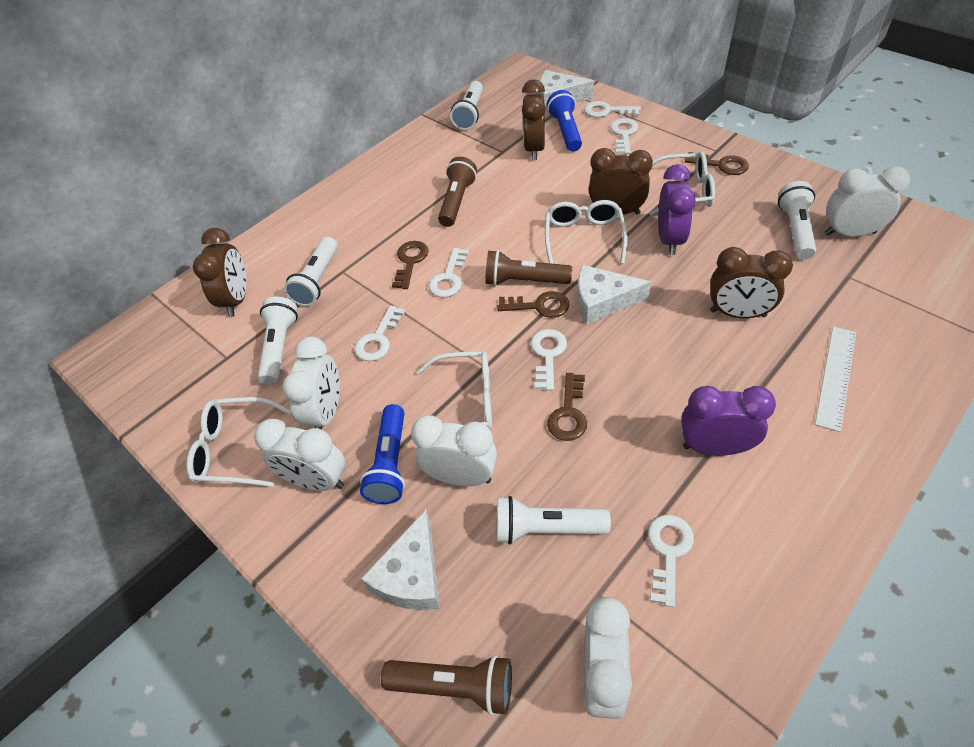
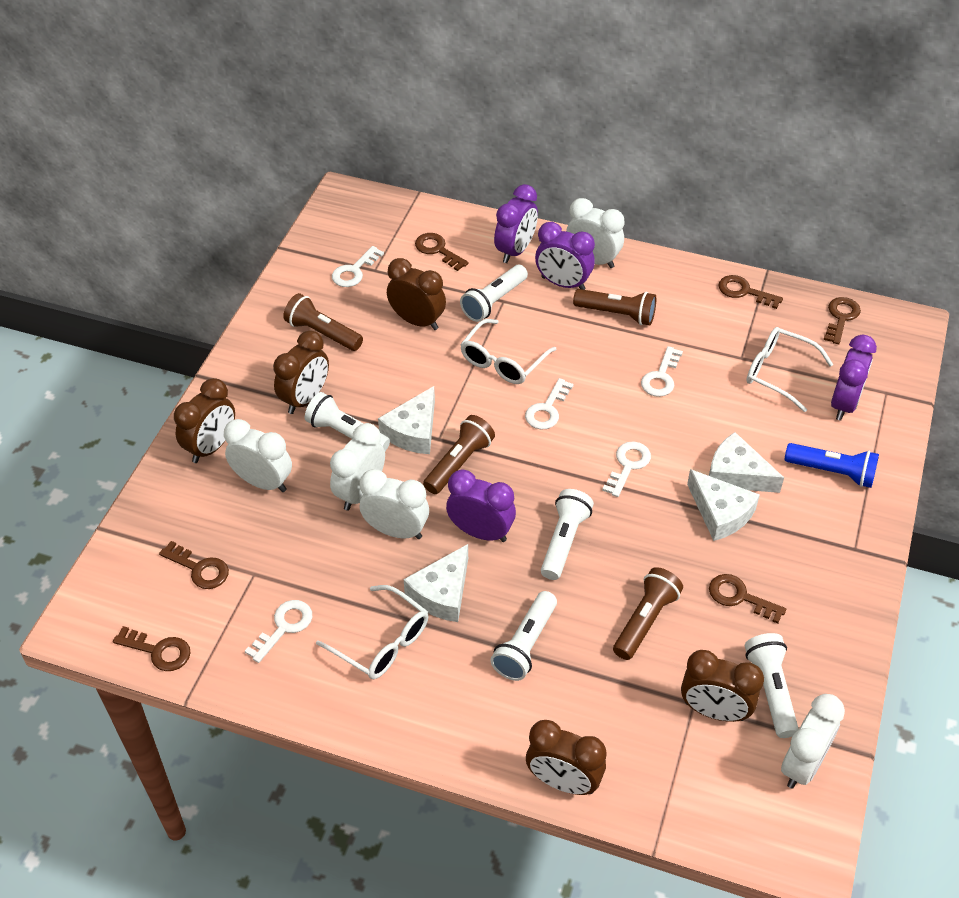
blue flashlight: 2 -> 1
brown clock: 4 -> 5
brown flashlight: 3 -> 4
brown key: 4 -> 6
purple clock: 2 -> 4
white cheese: 3 -> 4
white glasses: 4 -> 3
white key: 6 -> 5
white ruler: 1 -> 0

